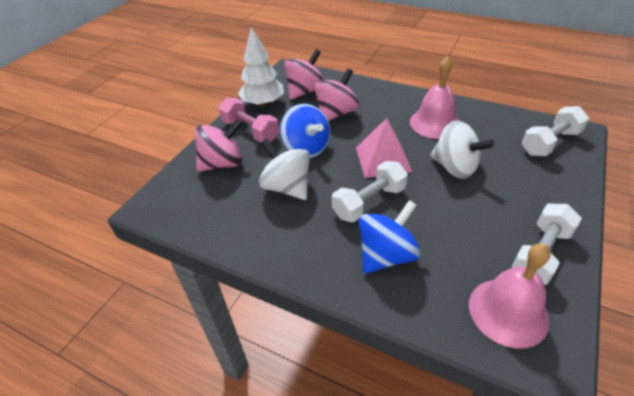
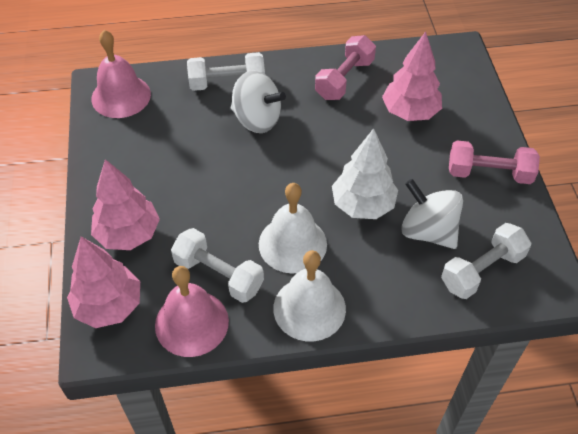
blue spinning top: 2 -> 0
pink dumbbell: 1 -> 2
pink pyramid: 1 -> 0
pink spinning top: 3 -> 0
pink tree: 0 -> 3
white bell: 0 -> 2

